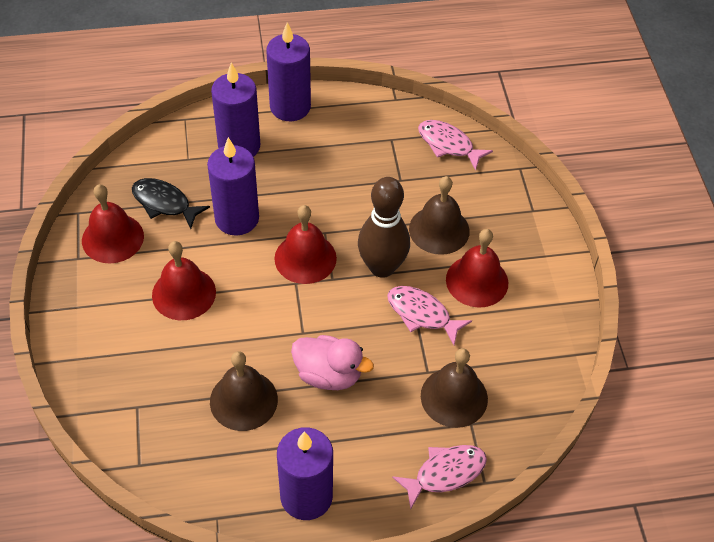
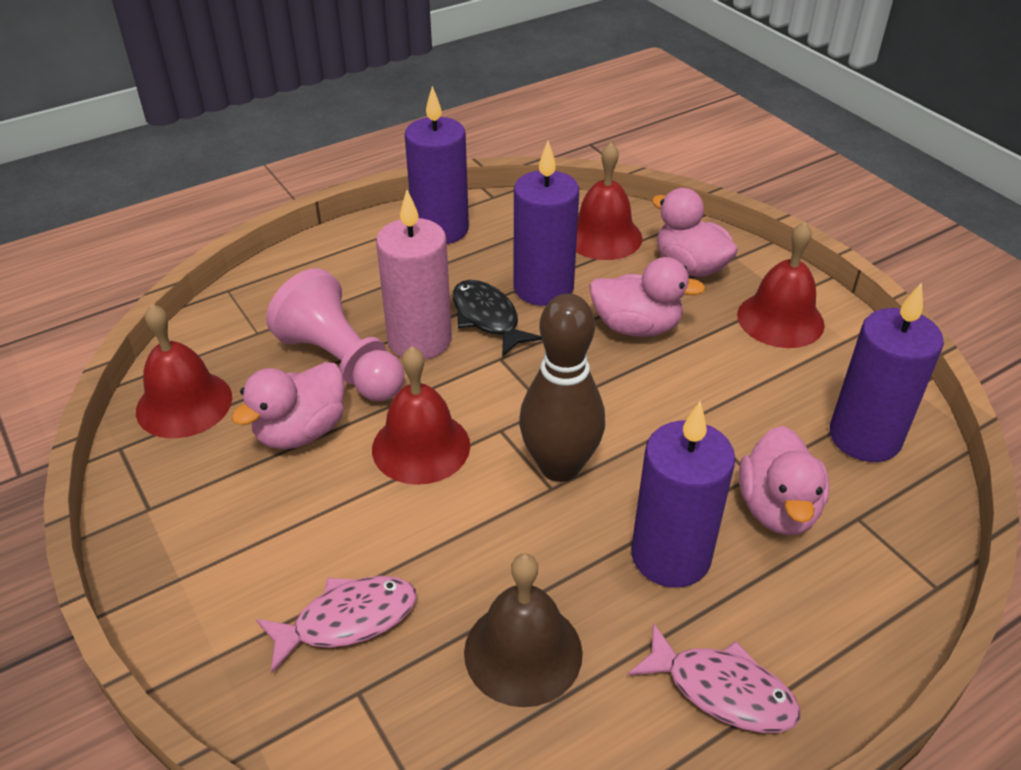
brown bell: 3 -> 1
pink candle: 0 -> 1
pink duck: 1 -> 4
pink fish: 3 -> 2
pink pawn: 0 -> 1

